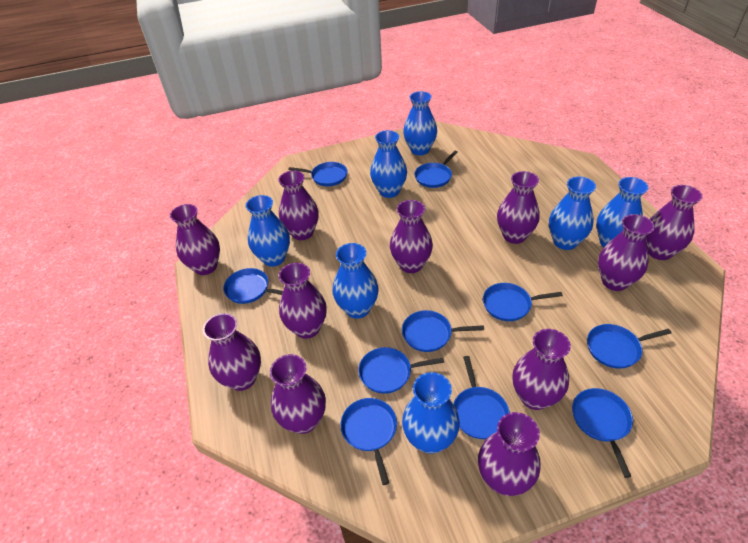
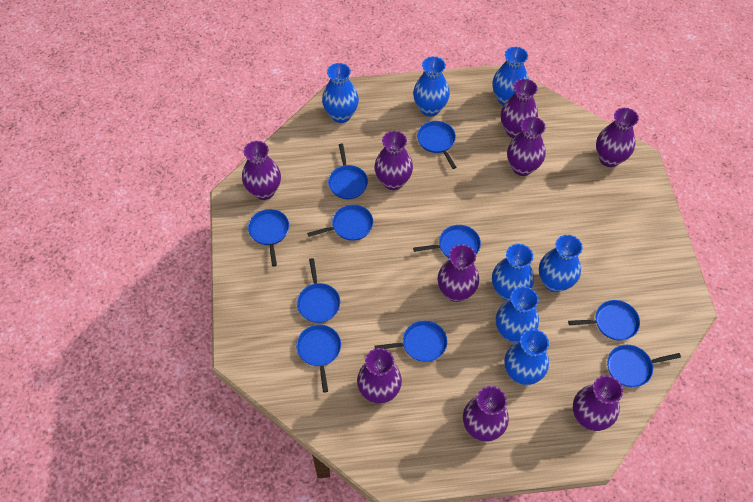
purple vase: 11 -> 9

